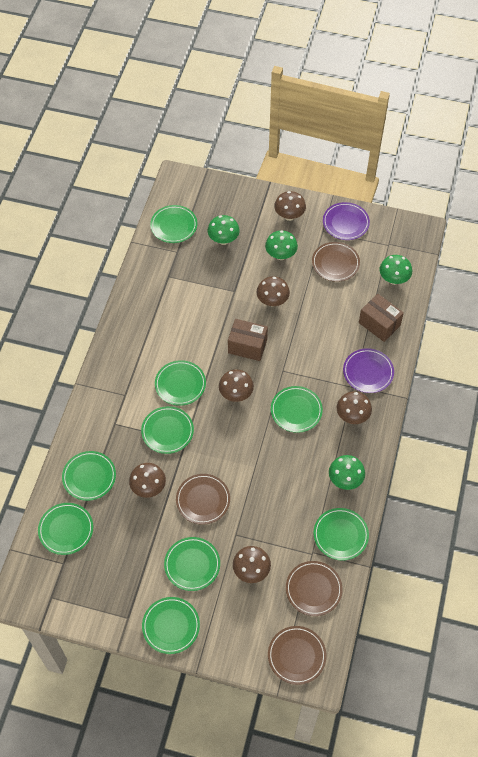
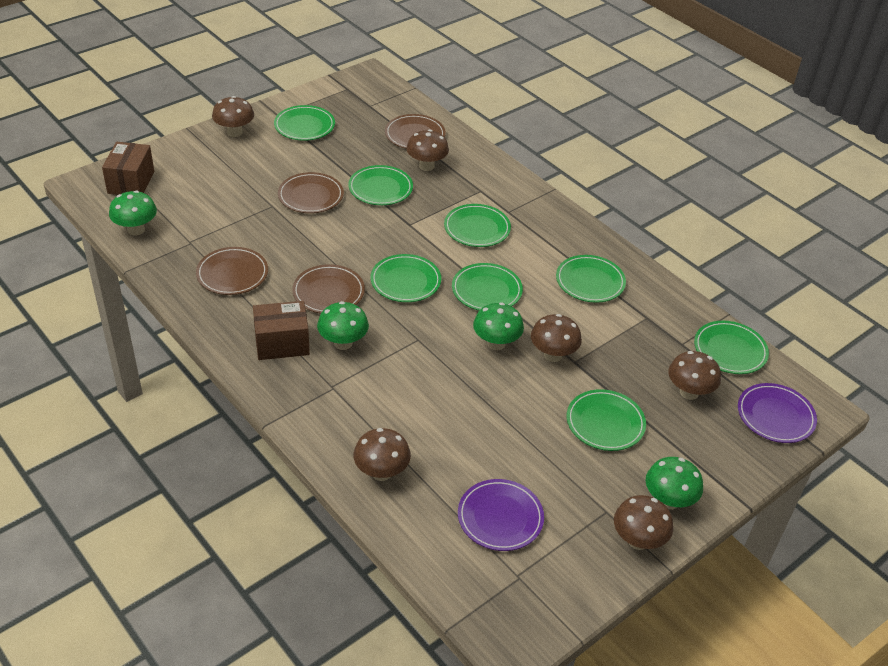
green plate: 9 -> 8

